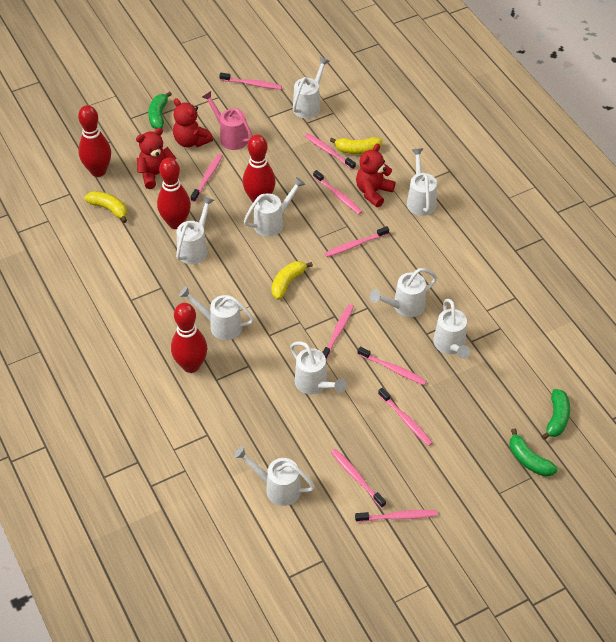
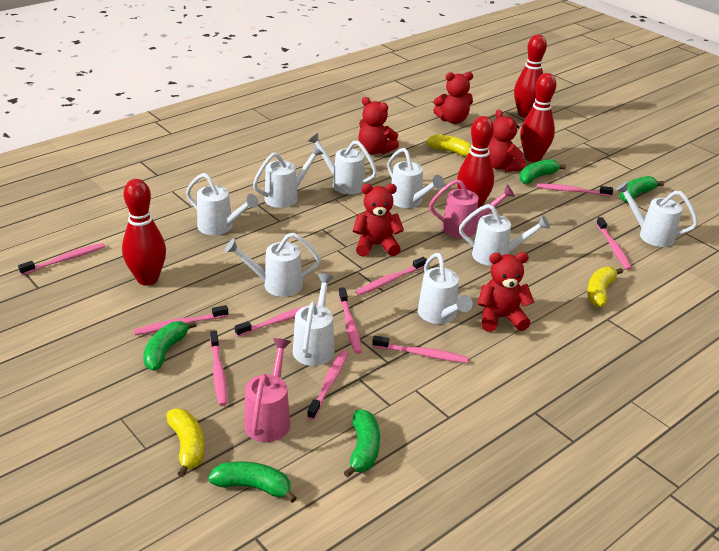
green banana: 3 -> 5
pink watering can: 1 -> 2
red teddy bear: 3 -> 5

